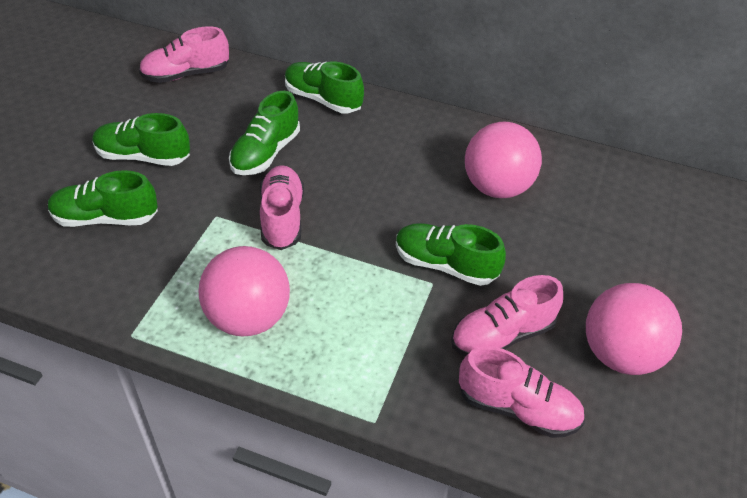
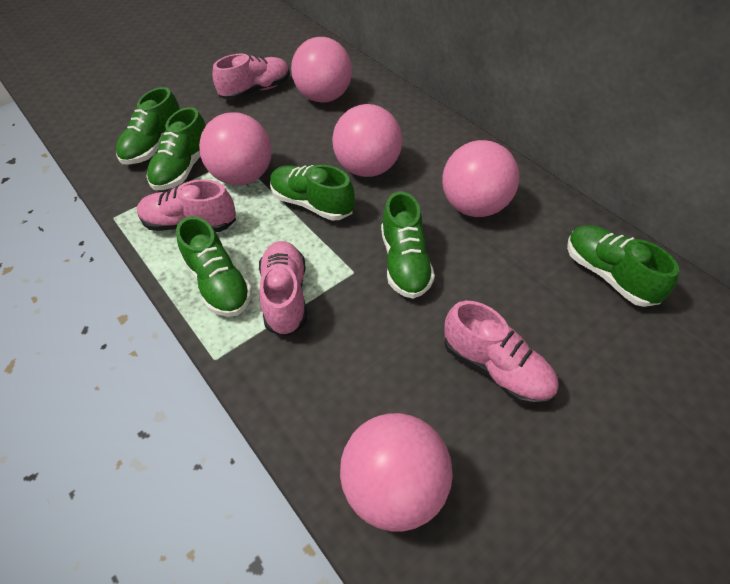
green shoe: 5 -> 6
pink ball: 3 -> 5

